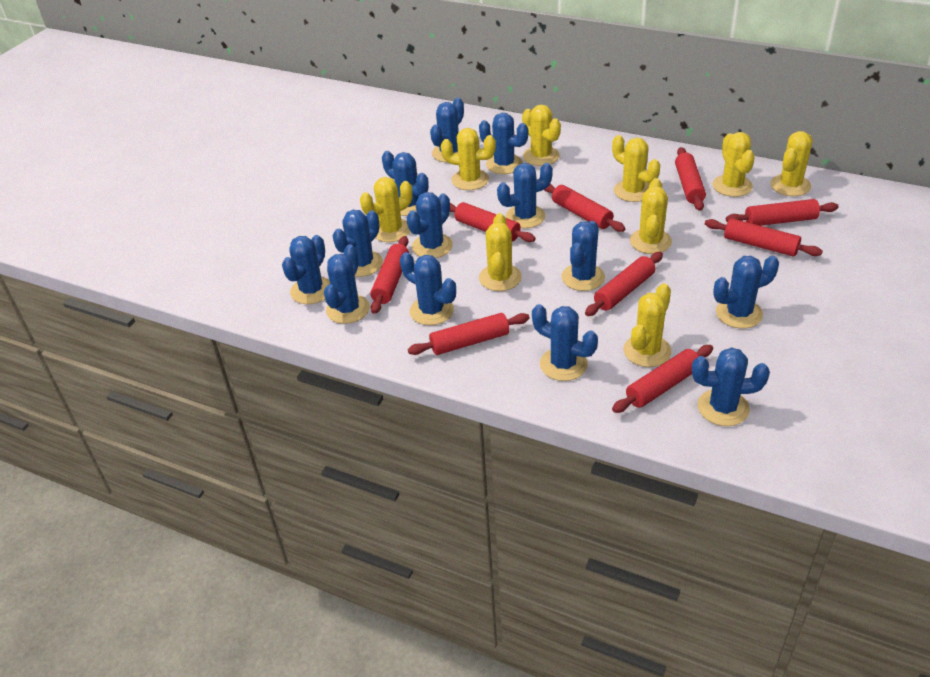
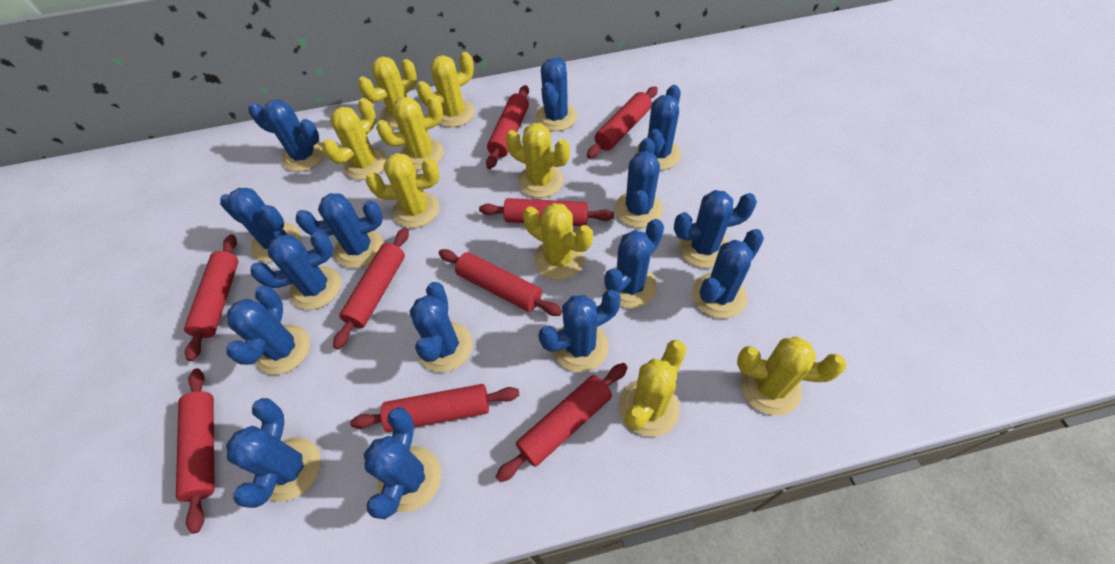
blue cactus: 13 -> 15

